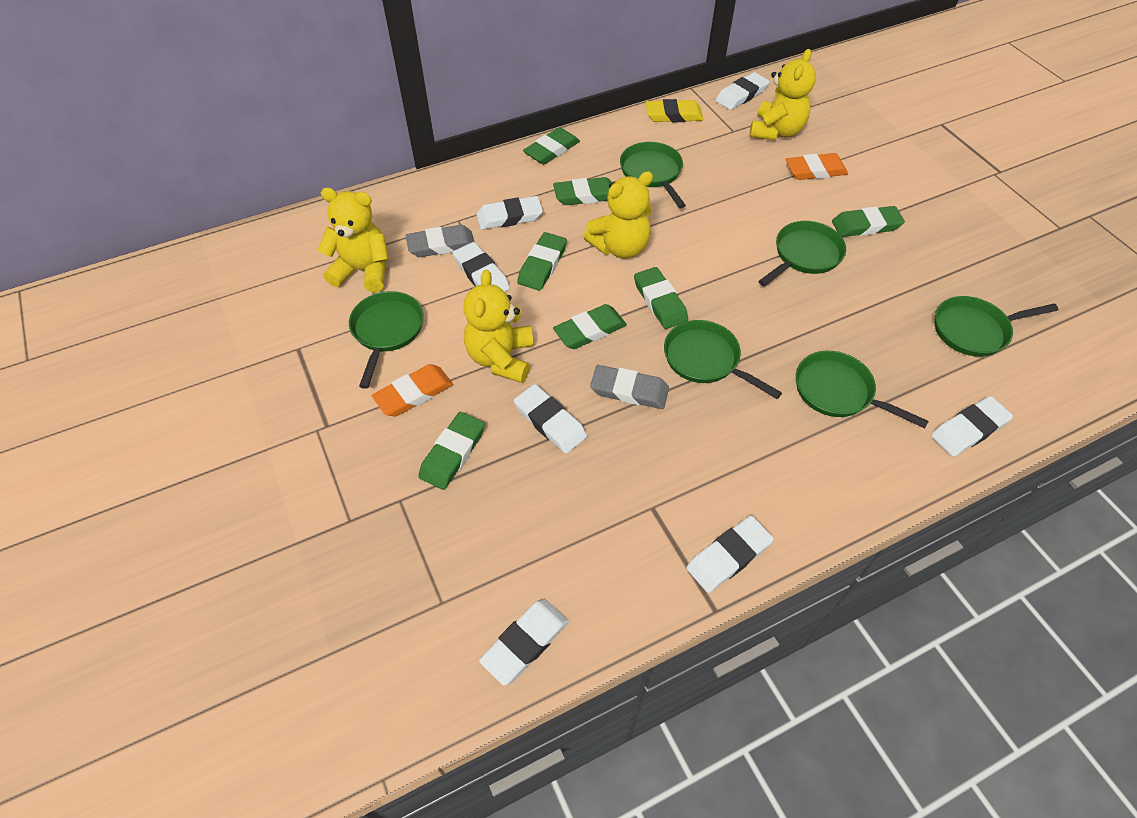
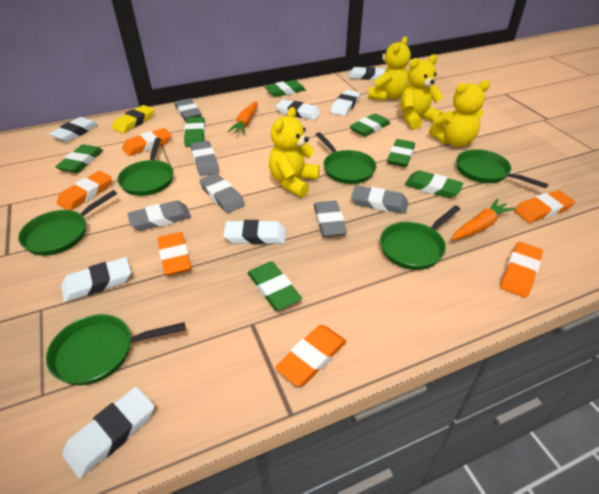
grey eraser: 2 -> 6
orange carrot: 0 -> 2
orange eraser: 2 -> 6

